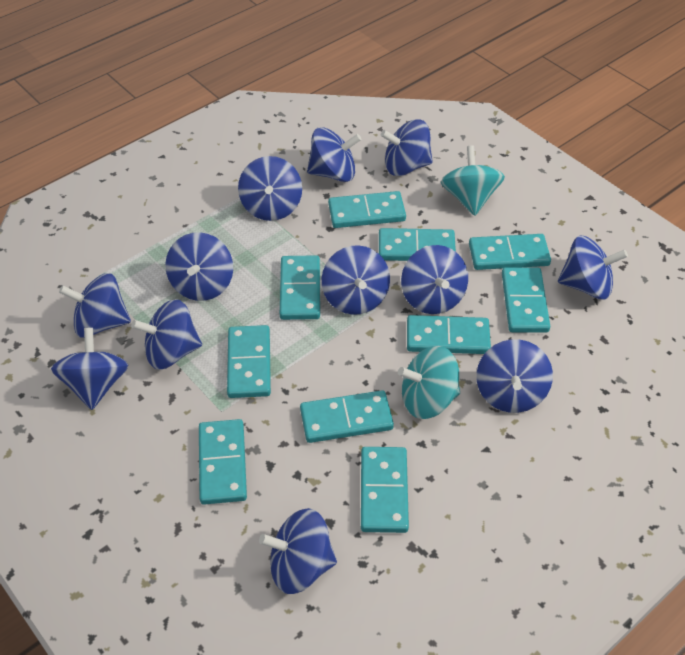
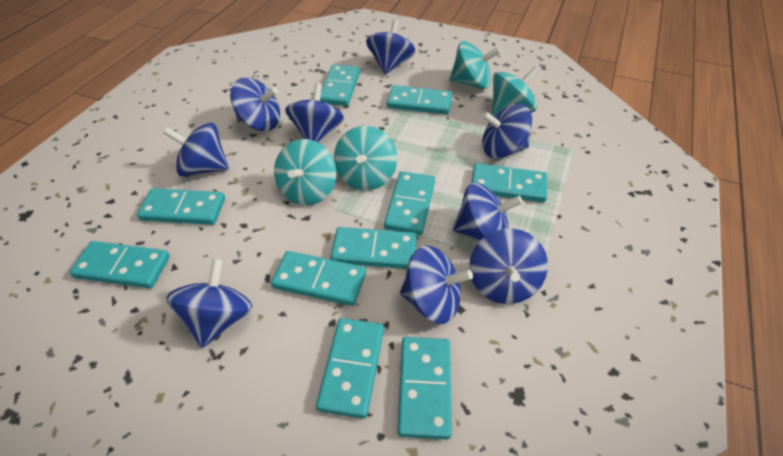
blue spinning top: 12 -> 9
turquoise spinning top: 2 -> 4

